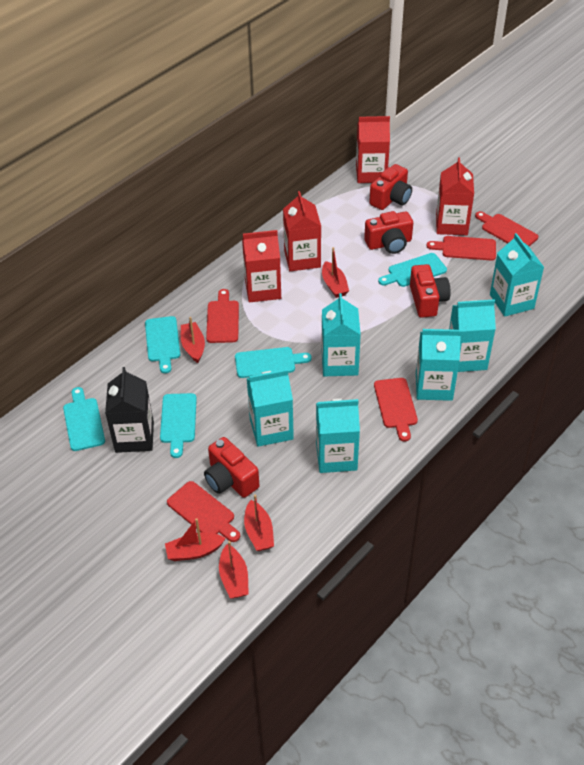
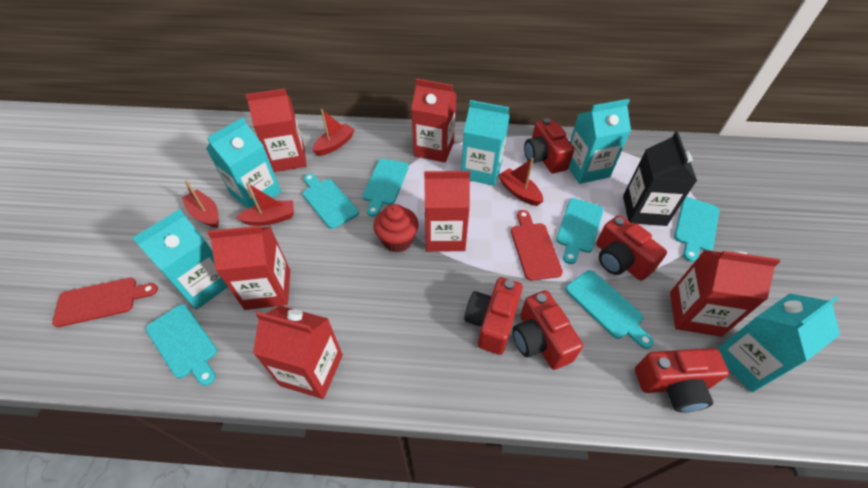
red boat: 5 -> 4
red camera: 4 -> 5
red carton: 4 -> 6
red cupcake: 0 -> 1
red cutting board: 5 -> 2
turquoise carton: 6 -> 5
turquoise cutting board: 5 -> 6

